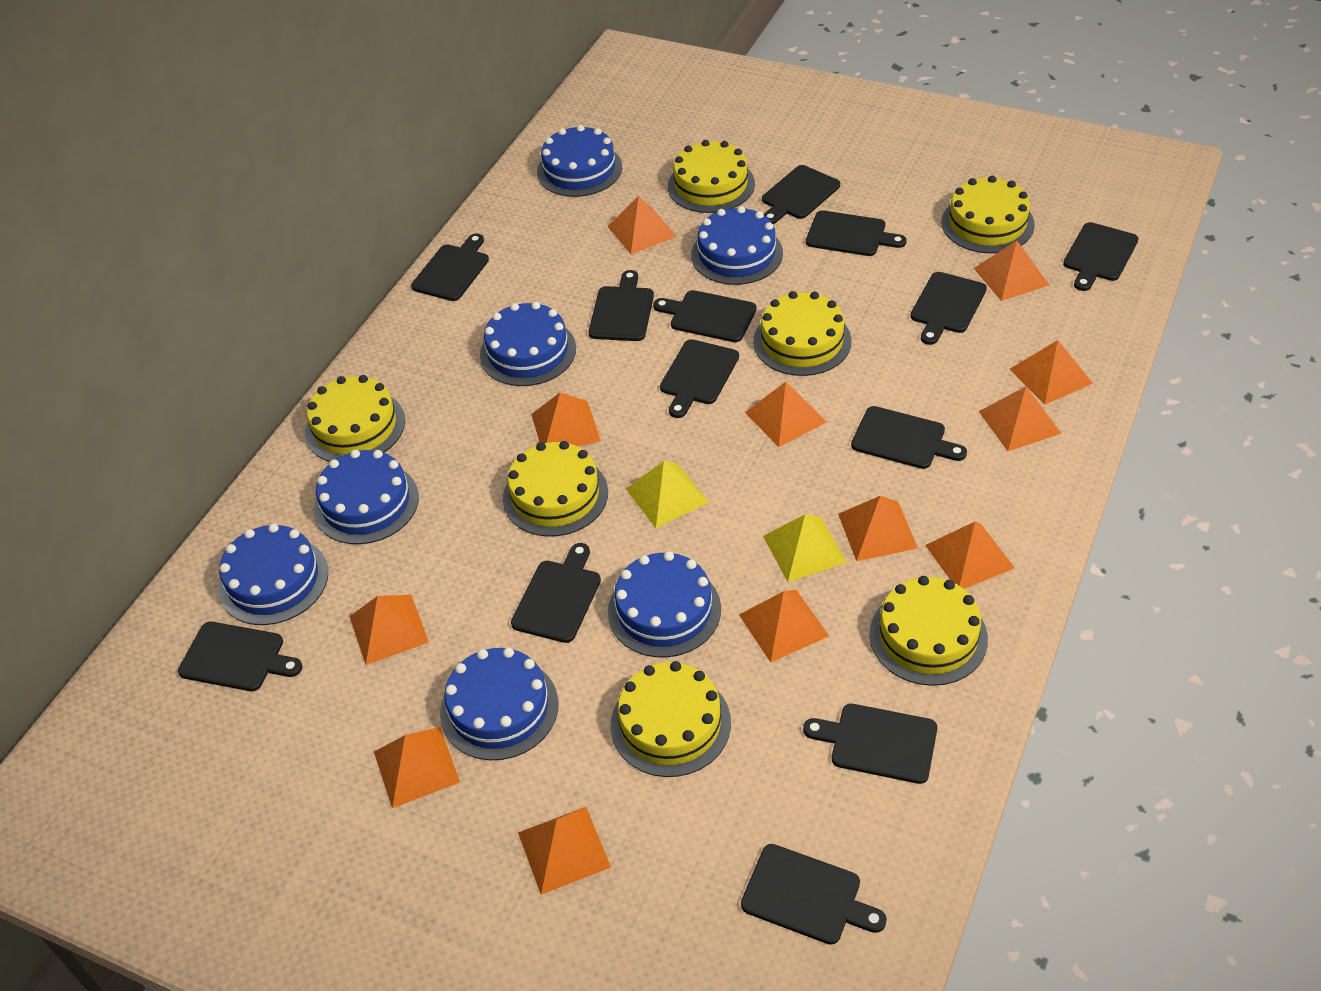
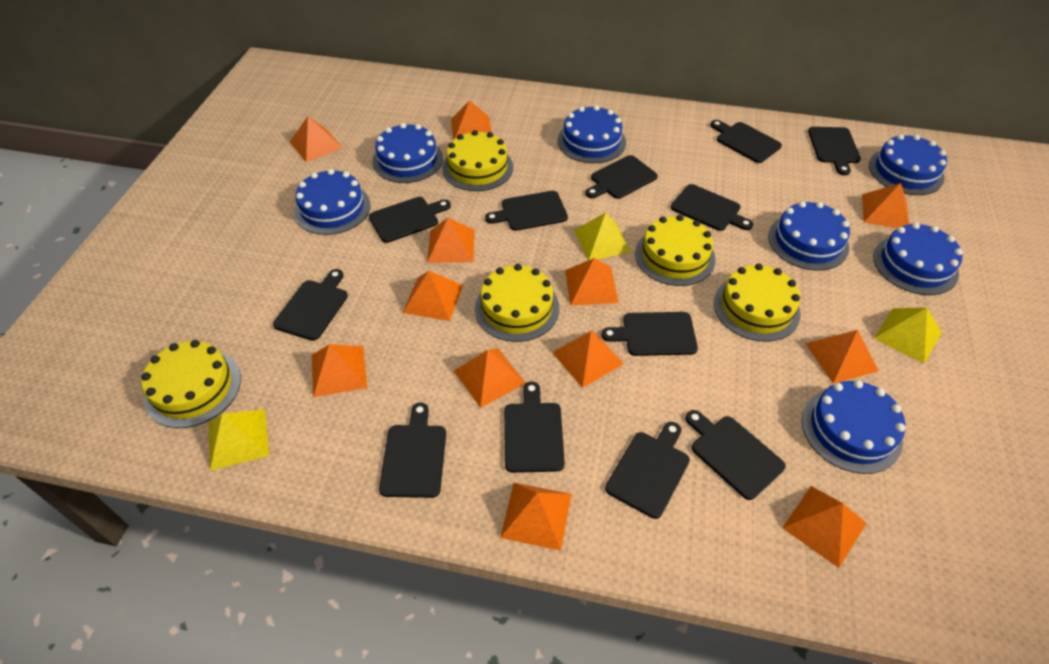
black cutting board: 13 -> 12
yellow cake: 7 -> 5
yellow pyramid: 2 -> 3

